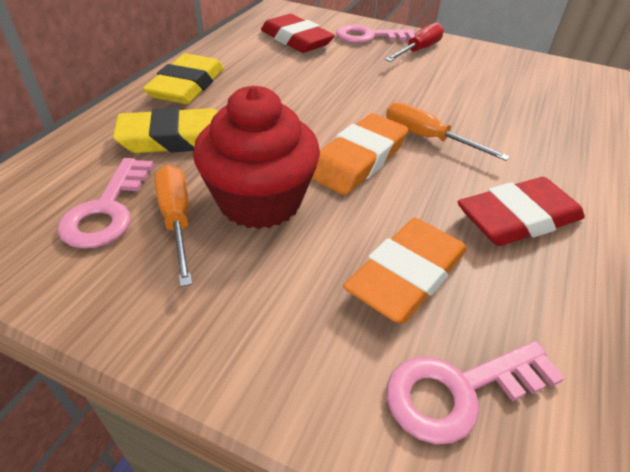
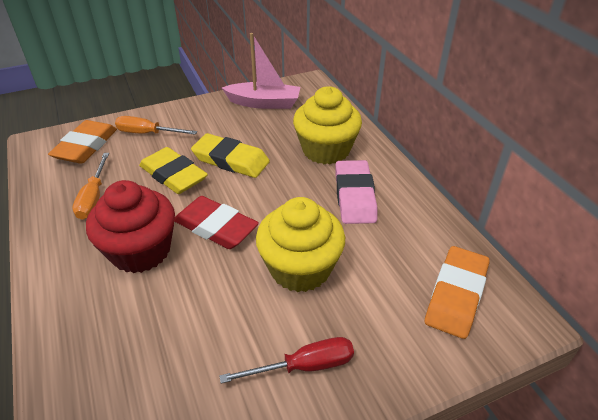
pink boat: 0 -> 1
pink eraser: 0 -> 1
pink key: 3 -> 0
red eraser: 2 -> 1
yellow cupcake: 0 -> 2

